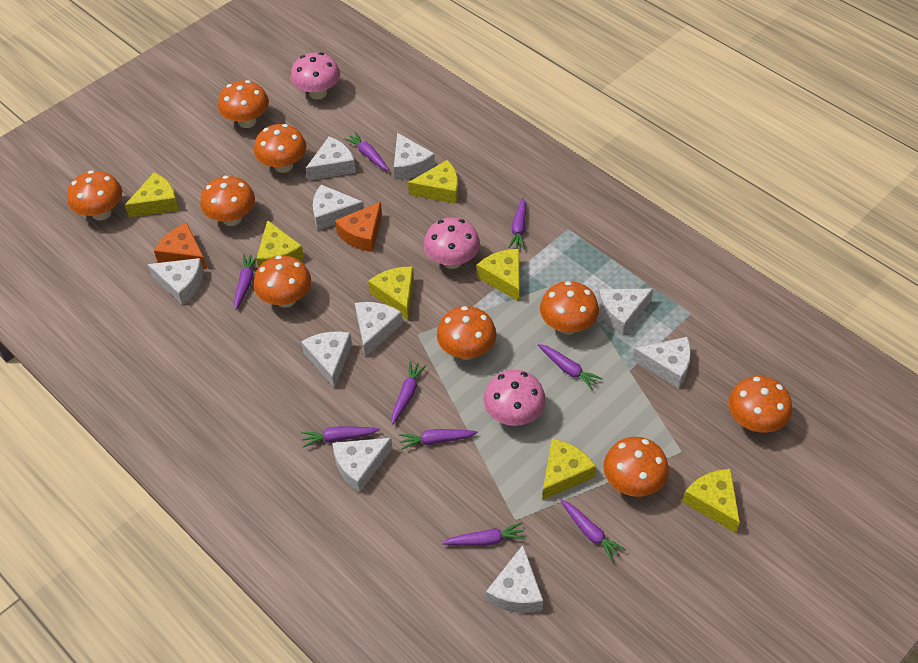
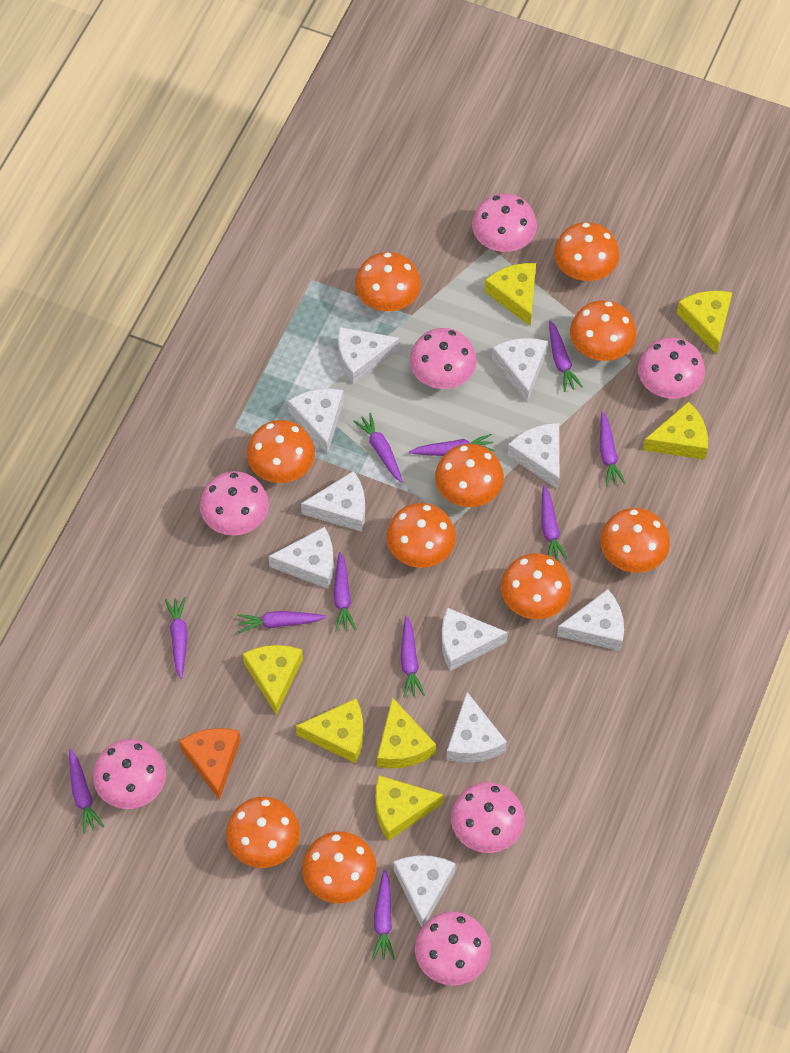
orange cheese: 2 -> 1
orange mushroom: 9 -> 10
pink mushroom: 3 -> 7
purple carrot: 9 -> 11

